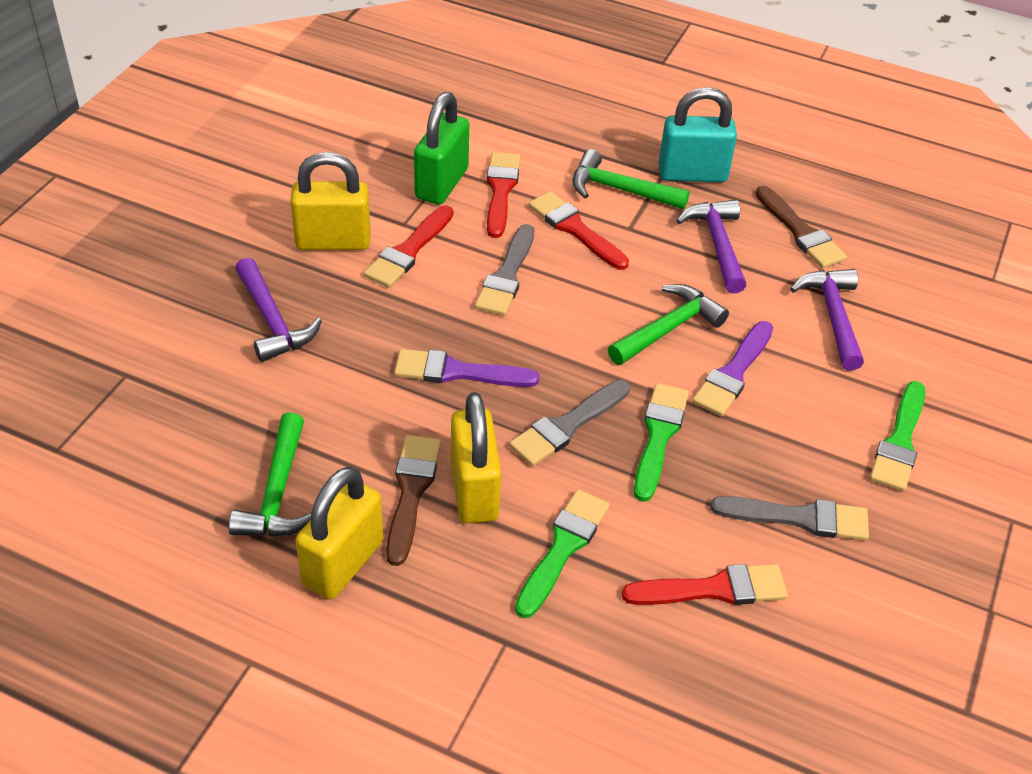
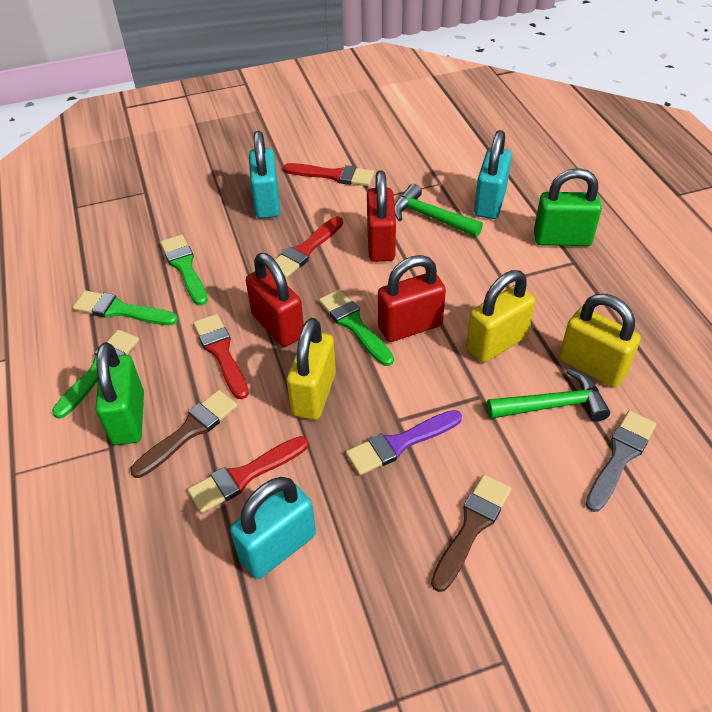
green brush: 3 -> 4
green hammer: 3 -> 2
green padlock: 1 -> 2
grey brush: 3 -> 1
purple brush: 2 -> 1
purple hammer: 3 -> 0
red padlock: 0 -> 3
turquoise padlock: 1 -> 3

